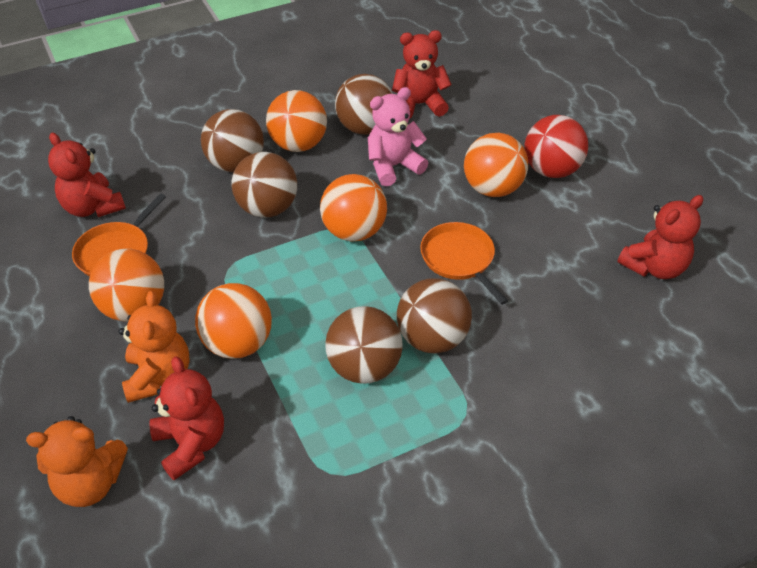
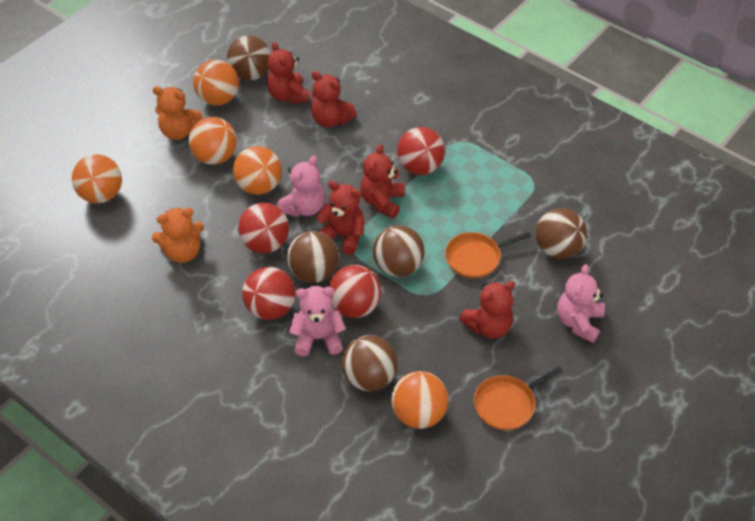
pink teddy bear: 1 -> 3
red ball: 1 -> 4
red teddy bear: 4 -> 5

